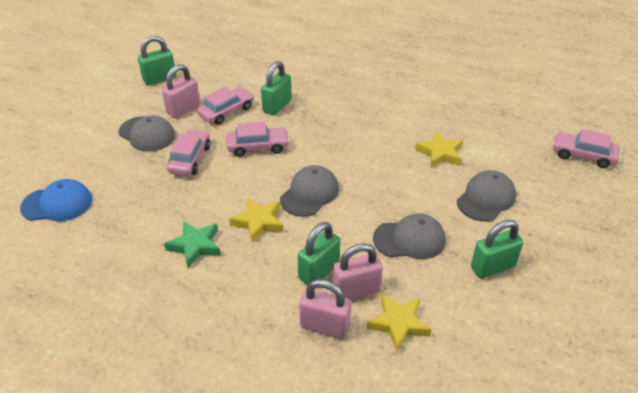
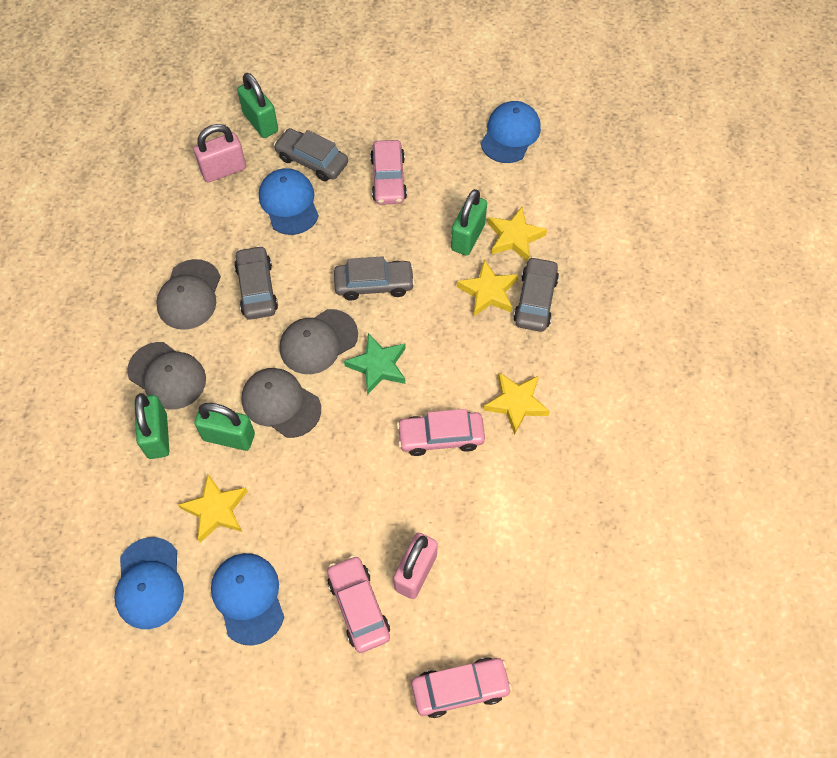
blue cap: 1 -> 4
grey car: 0 -> 4
pink padlock: 3 -> 2
yellow star: 3 -> 4

